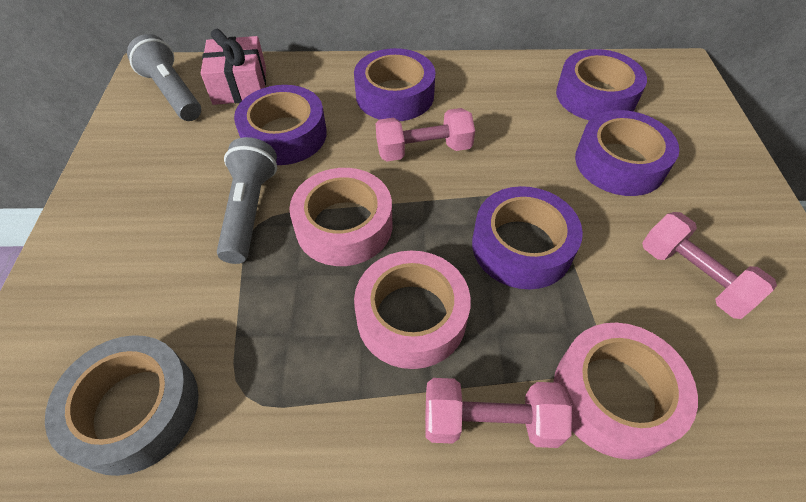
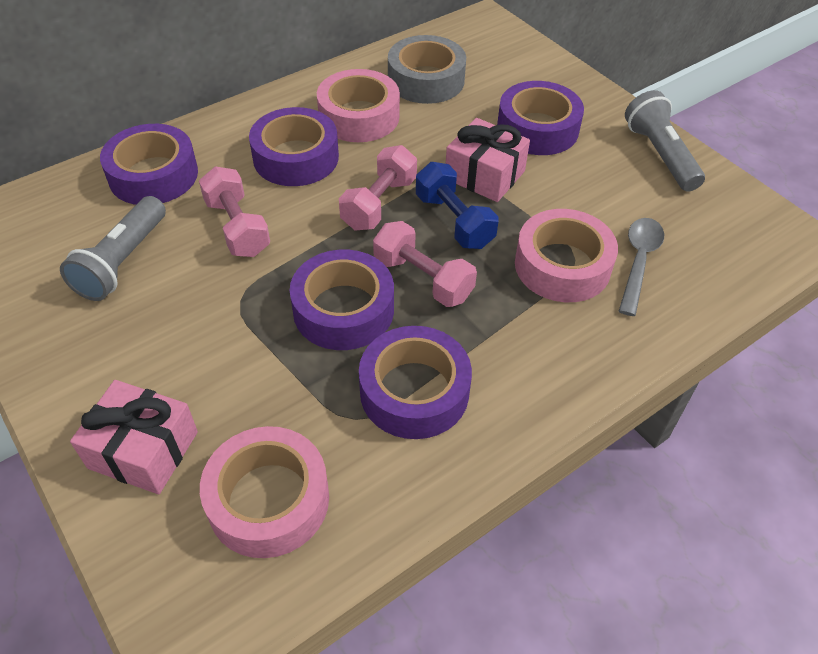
blue dumbbell: 0 -> 1
grey spoon: 0 -> 1
pink gift: 1 -> 2

